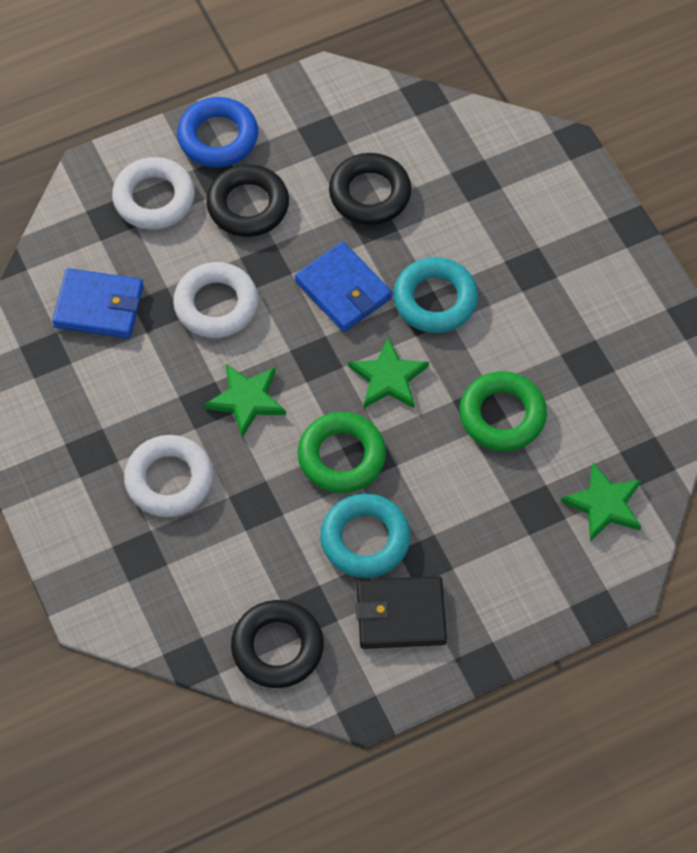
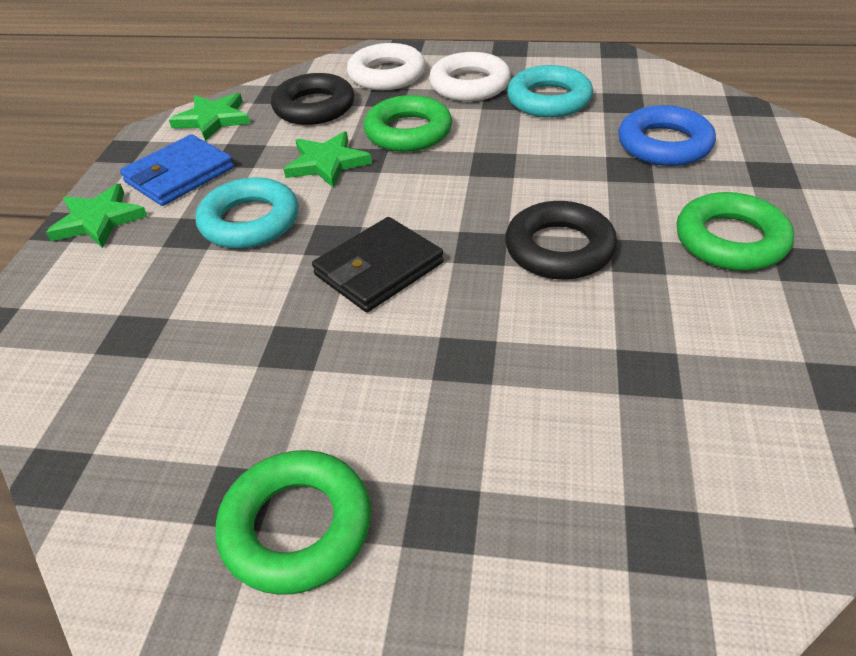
black ring: 3 -> 2
blue wallet: 2 -> 1
green ring: 2 -> 3
white ring: 3 -> 2

